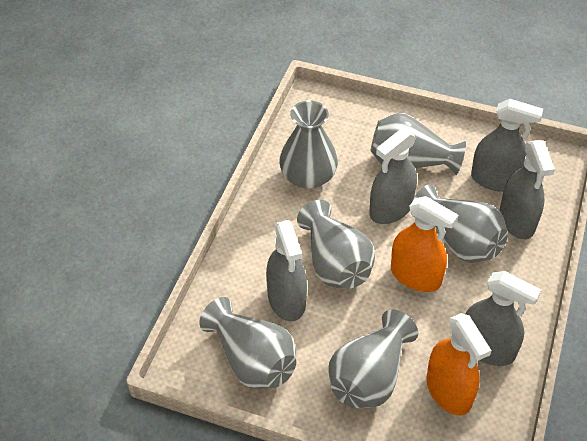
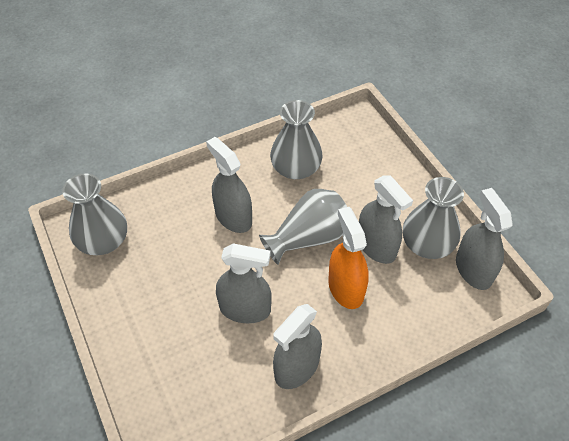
grey vase: 6 -> 4
orange spray bottle: 2 -> 1

